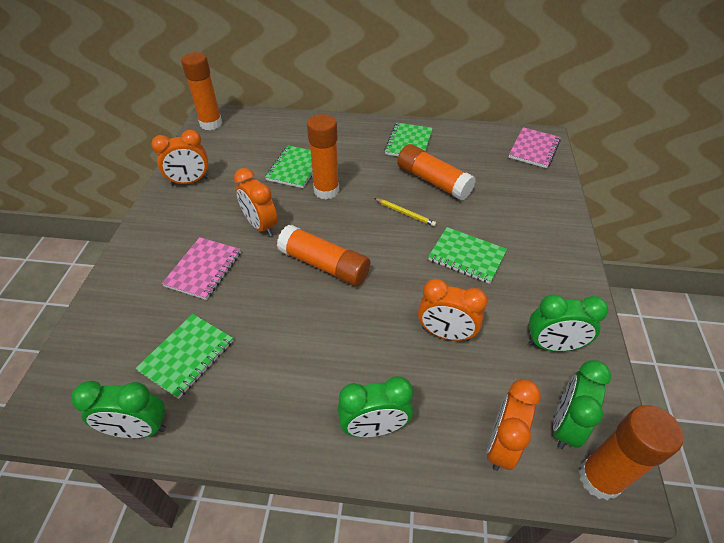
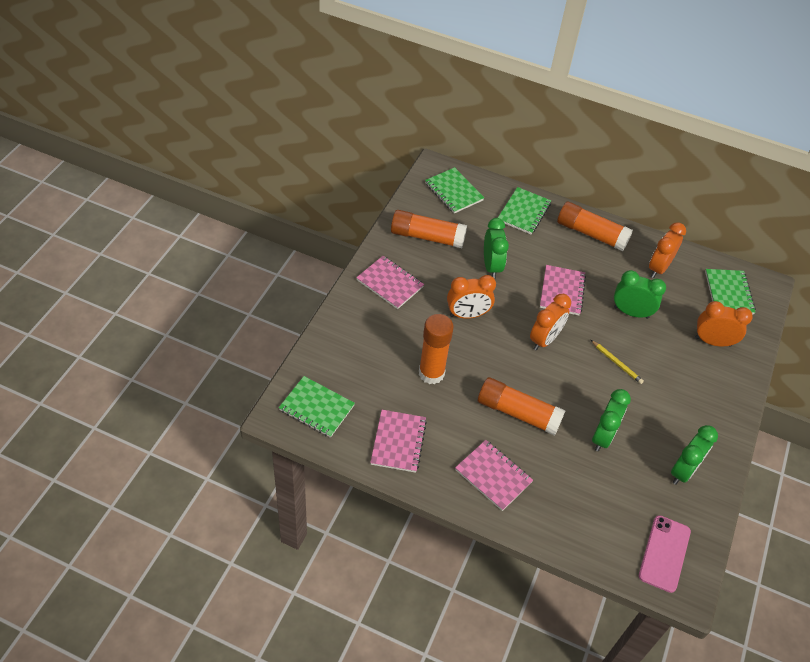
orange glue stick: 5 -> 4
pink notebook: 2 -> 4
pink phone: 0 -> 1

